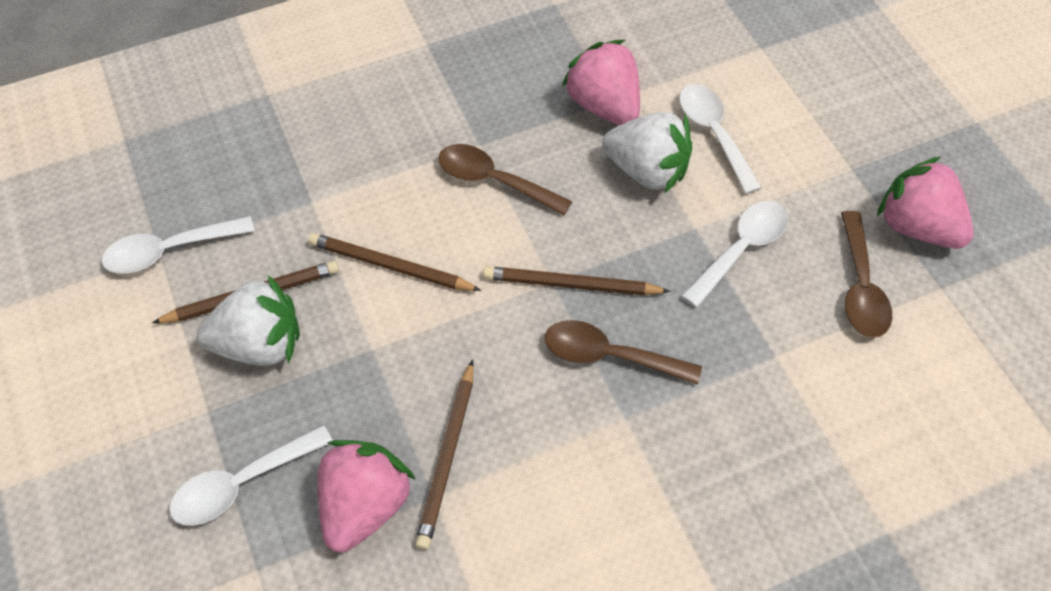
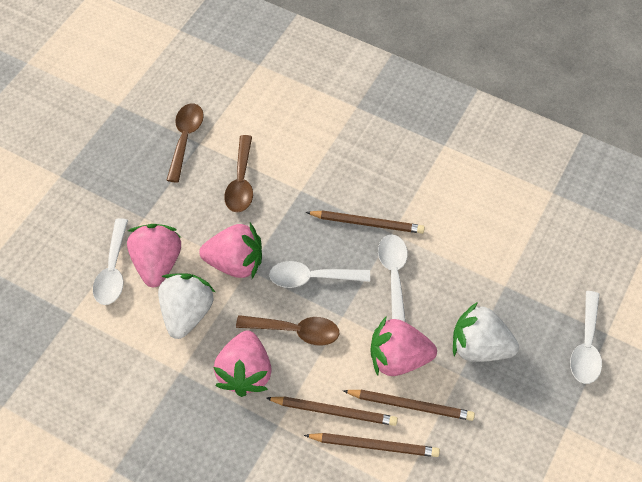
pink strawberry: 3 -> 4

